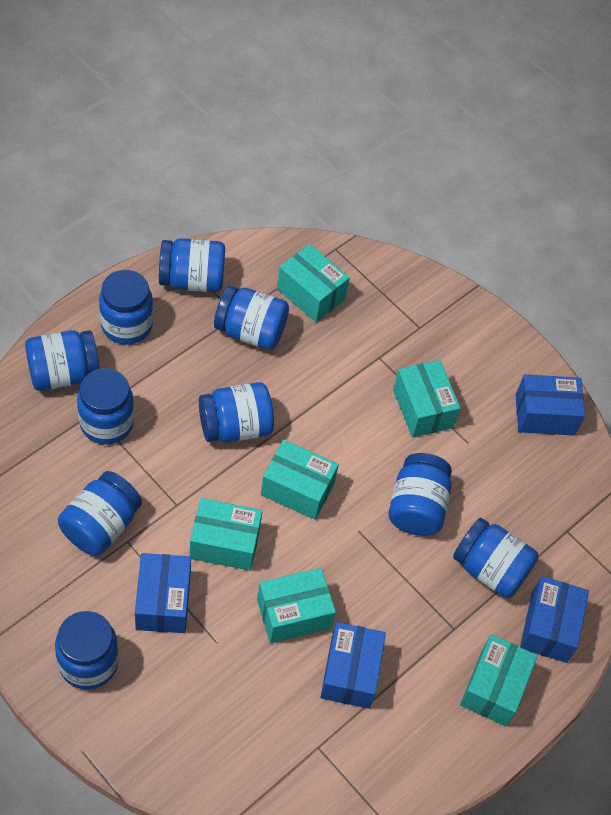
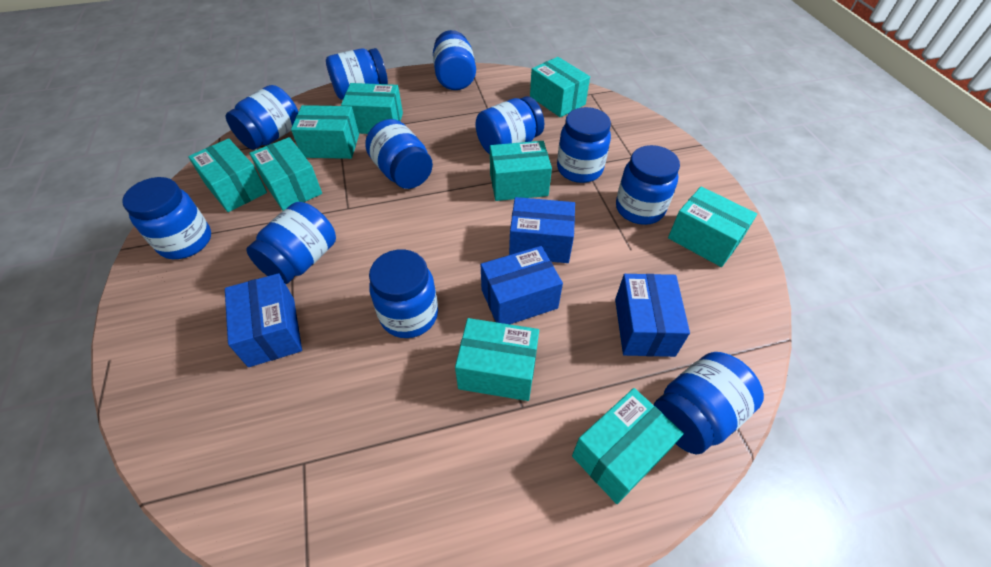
blue jar: 10 -> 11
turquoise box: 6 -> 9

